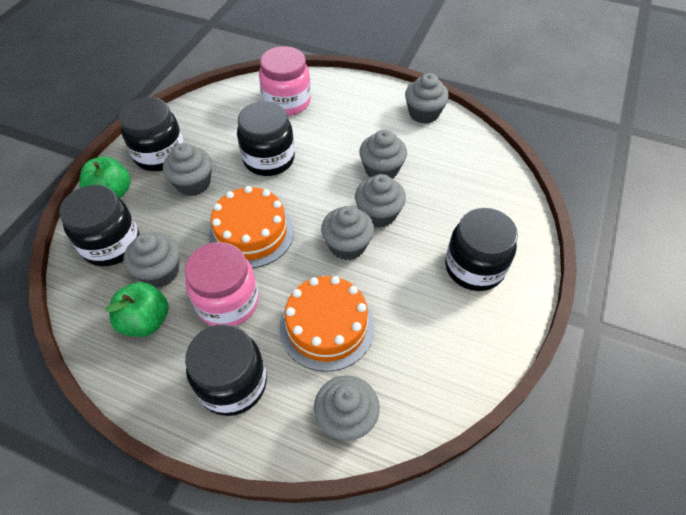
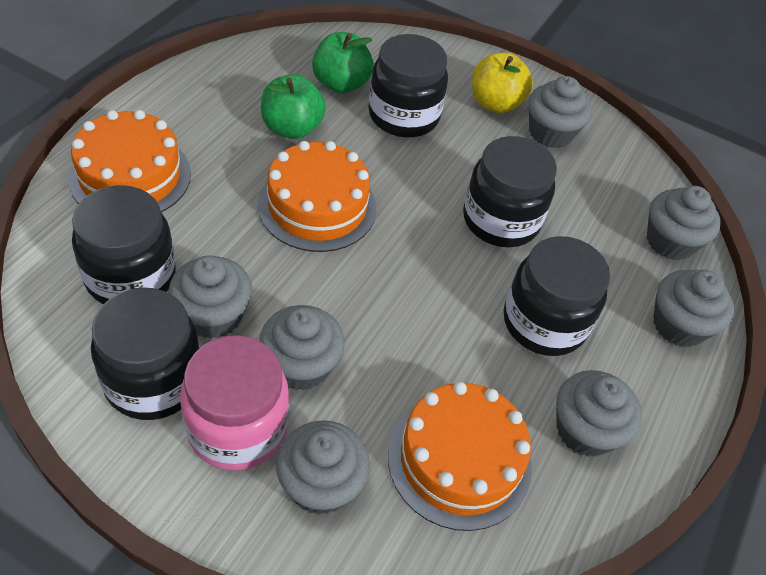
orange cake: 2 -> 3
pink jar: 2 -> 1
yellow apple: 0 -> 1

